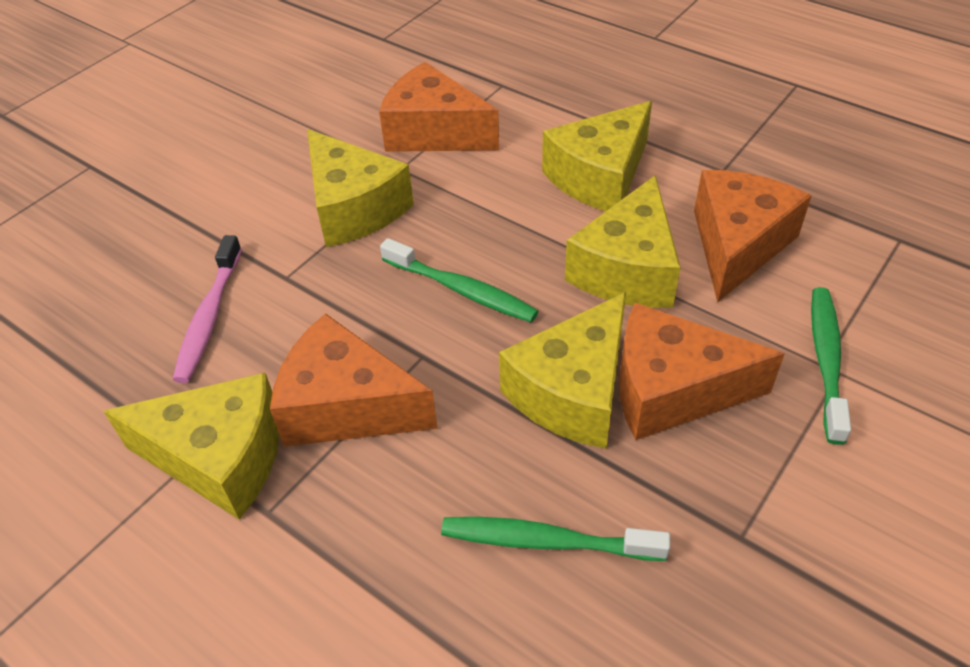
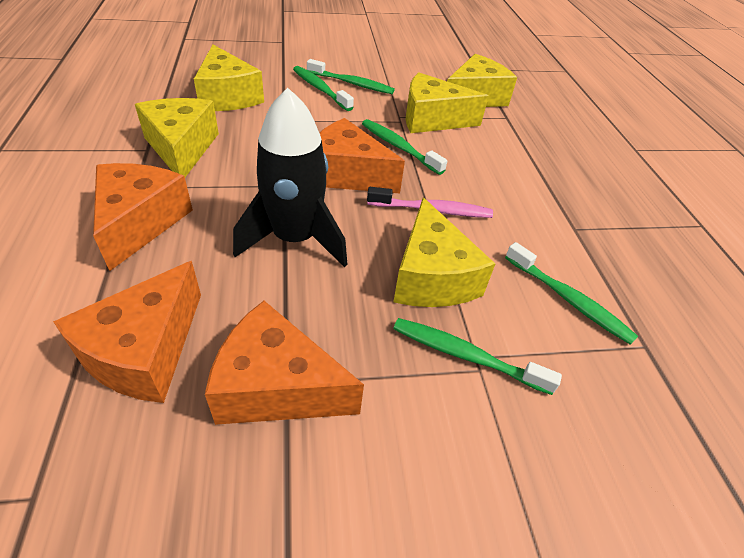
black rocket: 0 -> 1
green toothbrush: 3 -> 5

